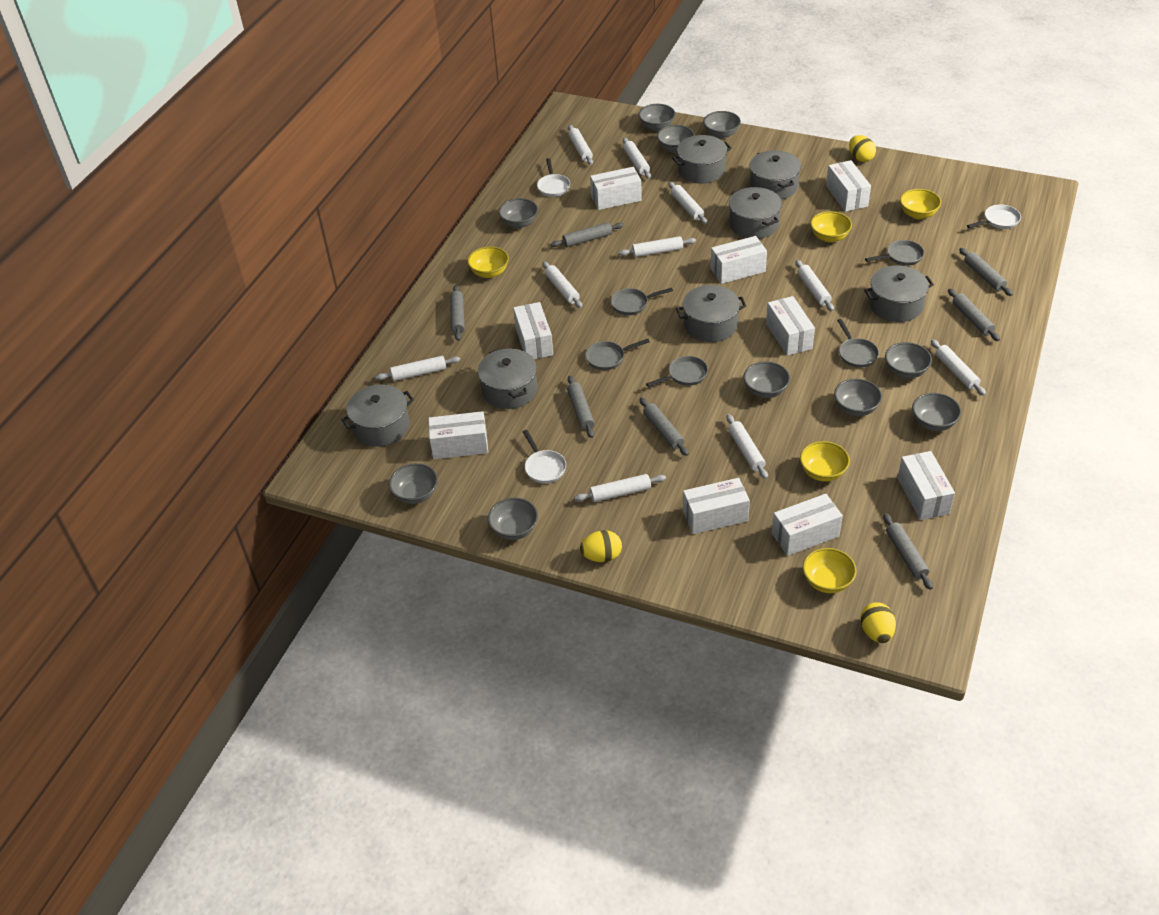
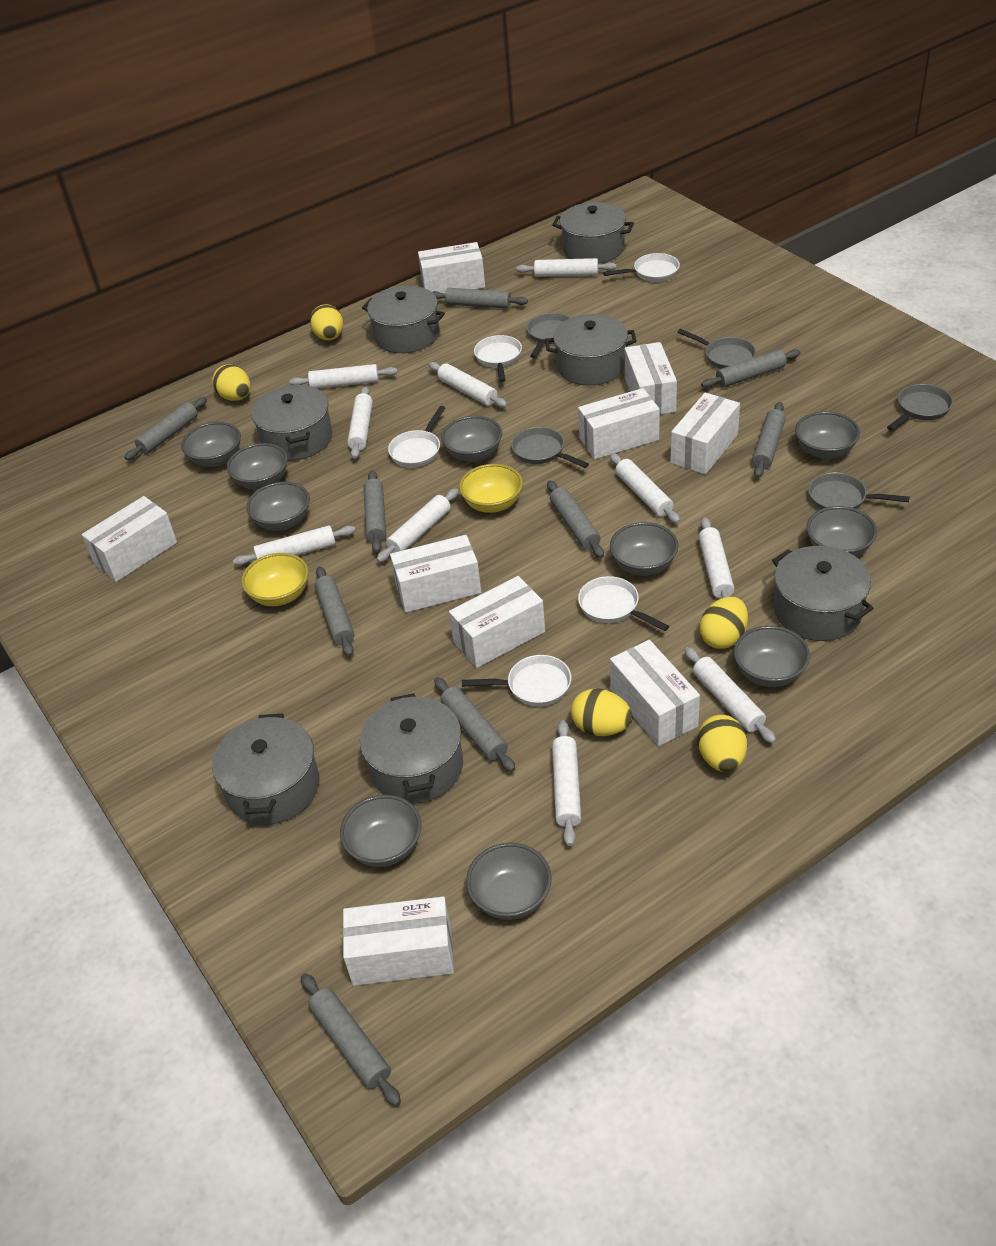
grey rolling pin: 7 -> 9
white pan: 3 -> 5
yellow bowl: 5 -> 2
yellow egg: 3 -> 5

